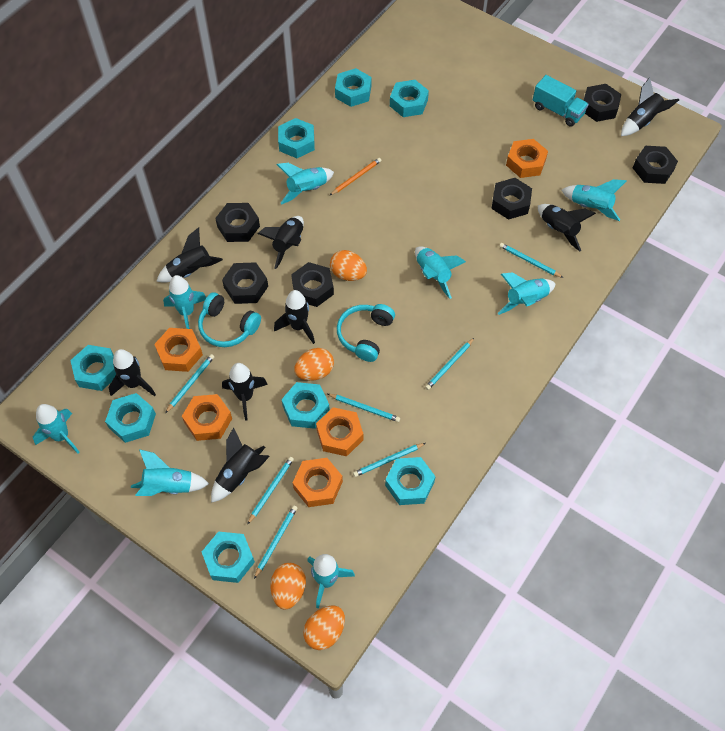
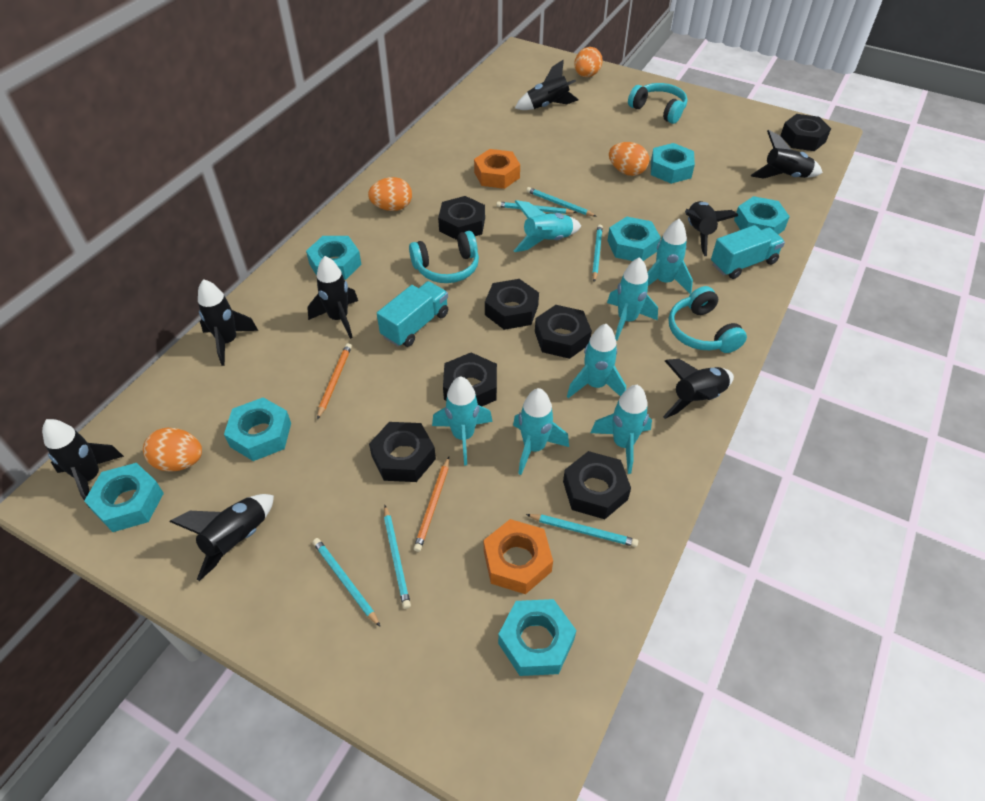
black nut: 6 -> 7
orange nut: 5 -> 2
orange pencil: 1 -> 2
turquoise headphones: 2 -> 3
turquoise nut: 8 -> 7
turquoise pencil: 7 -> 6
turquoise rocket: 8 -> 7
turquoise truck: 1 -> 2

